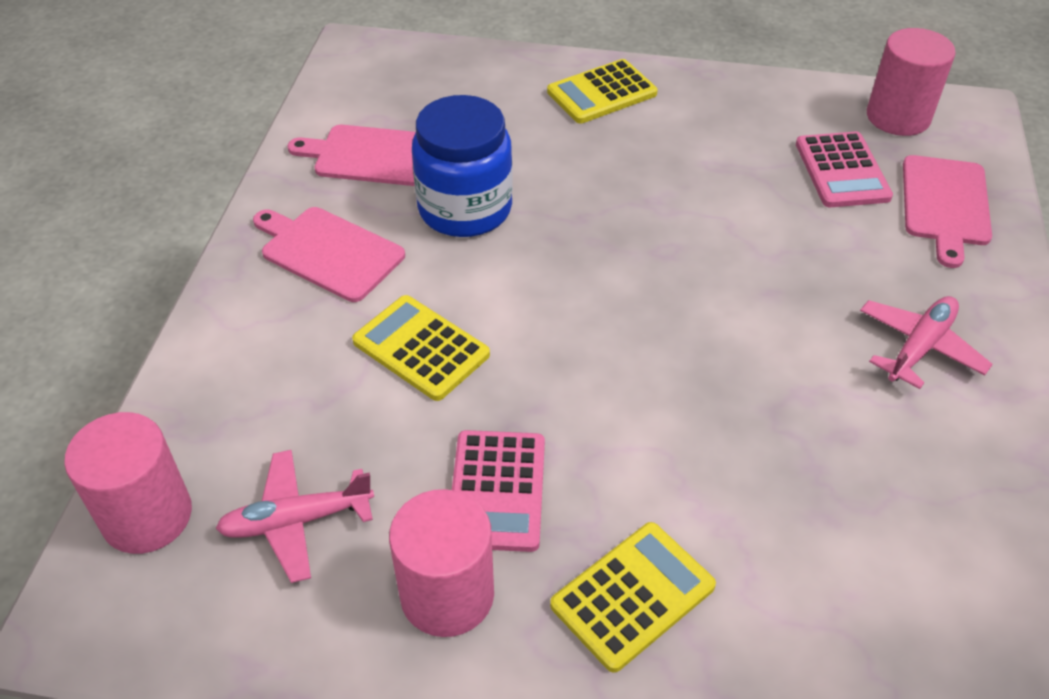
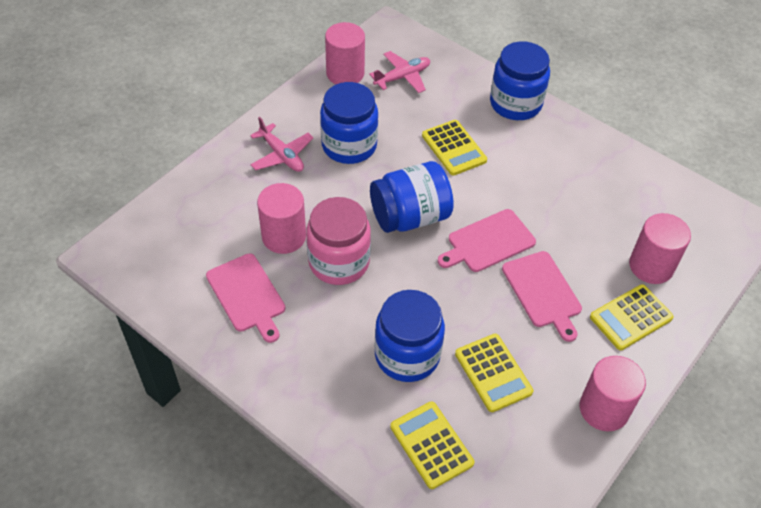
blue jar: 1 -> 4
pink calculator: 2 -> 0
pink cylinder: 3 -> 4
pink jar: 0 -> 1
yellow calculator: 3 -> 4

